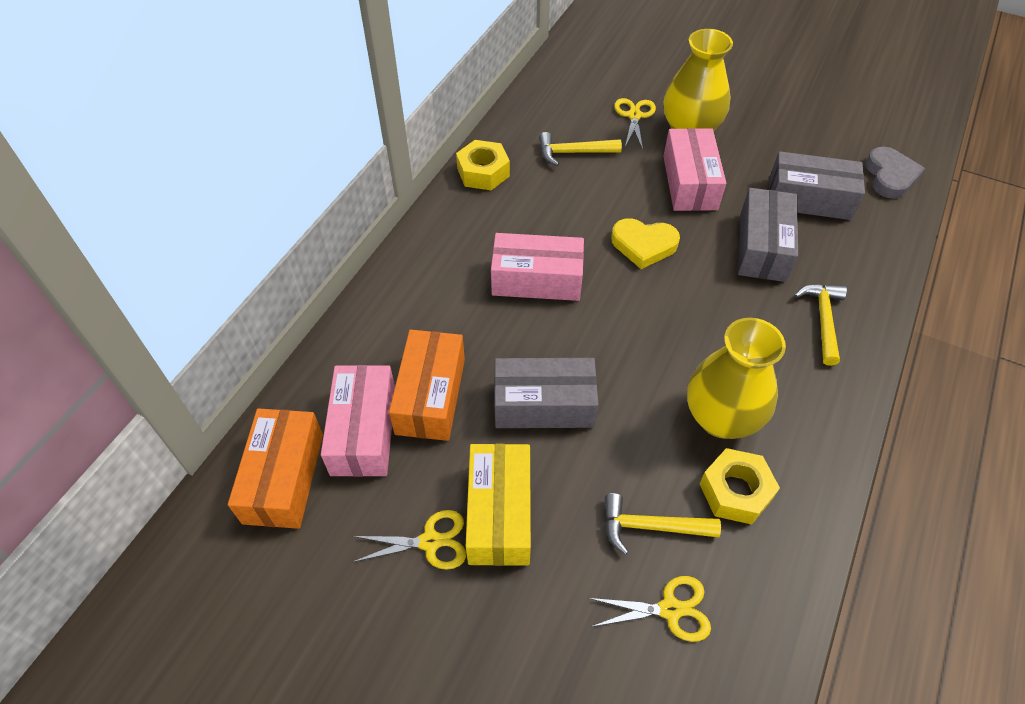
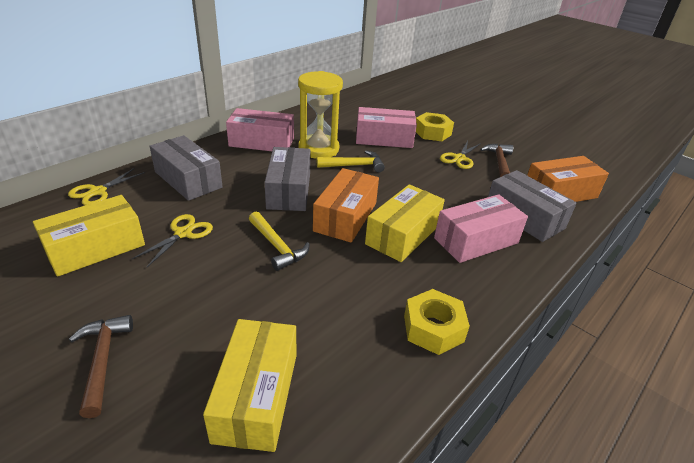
brown hammer: 0 -> 2
grey heart: 1 -> 0
yellow box: 1 -> 3
yellow hammer: 3 -> 2
yellow heart: 1 -> 0
yellow hourglass: 0 -> 1
yellow vase: 2 -> 0

